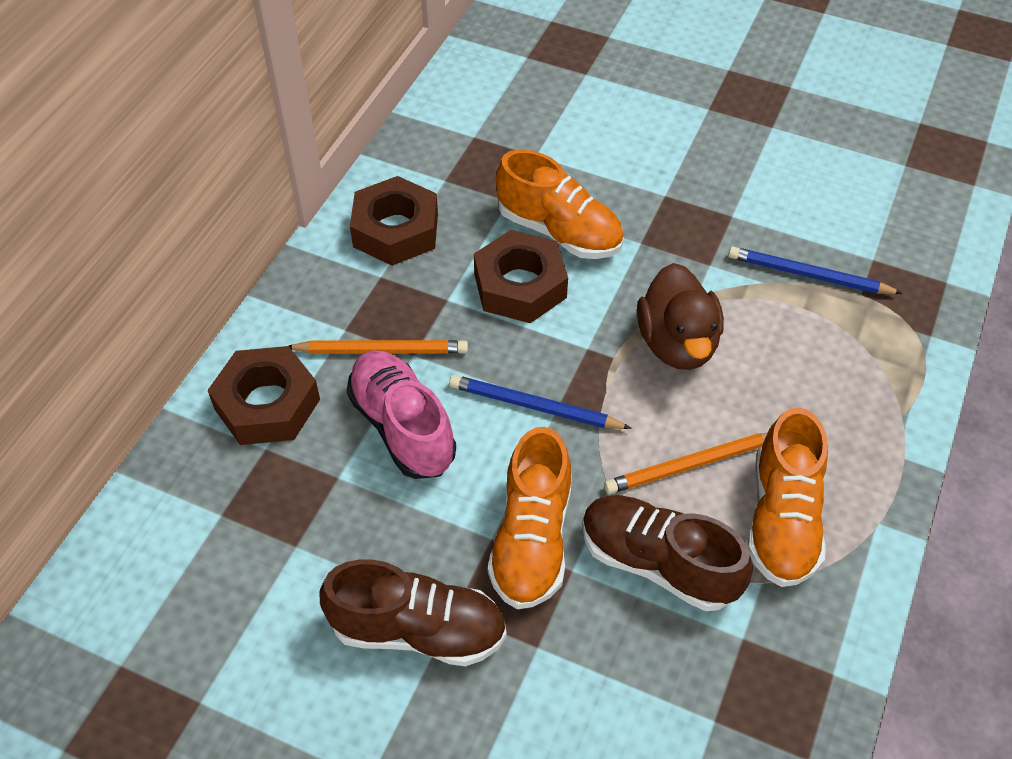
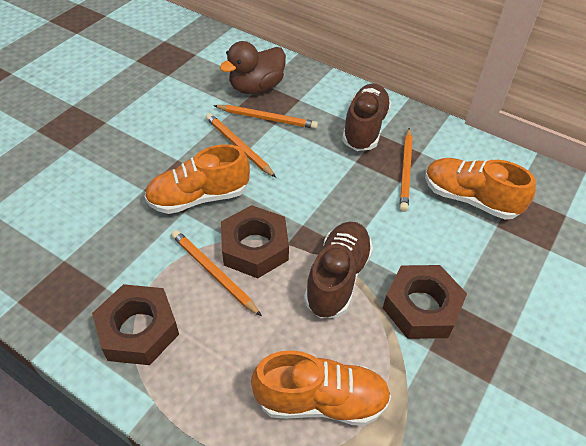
blue pencil: 2 -> 0
orange pencil: 2 -> 4
pink shoe: 1 -> 0

